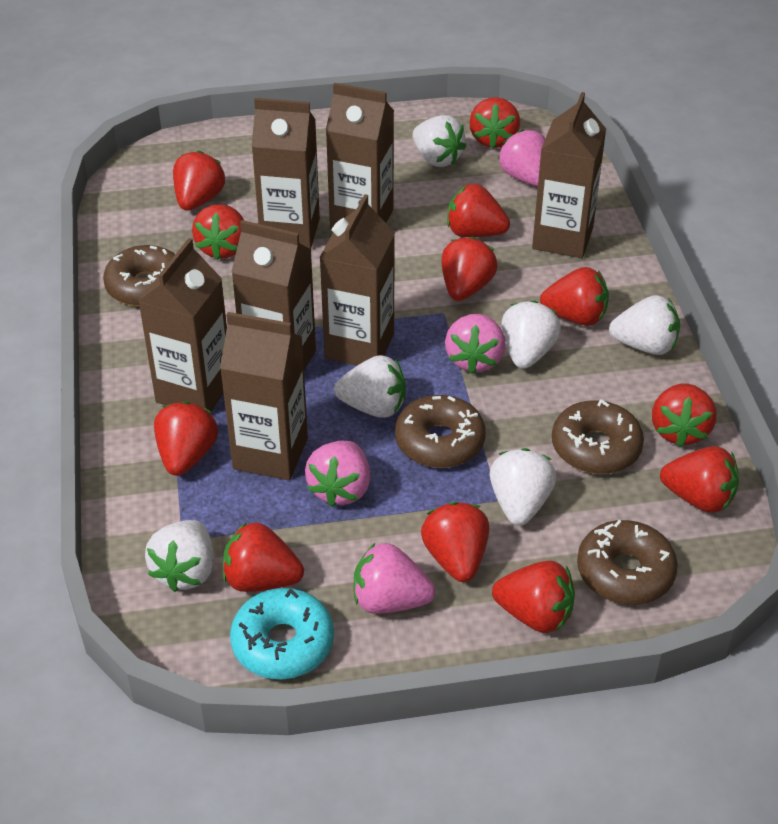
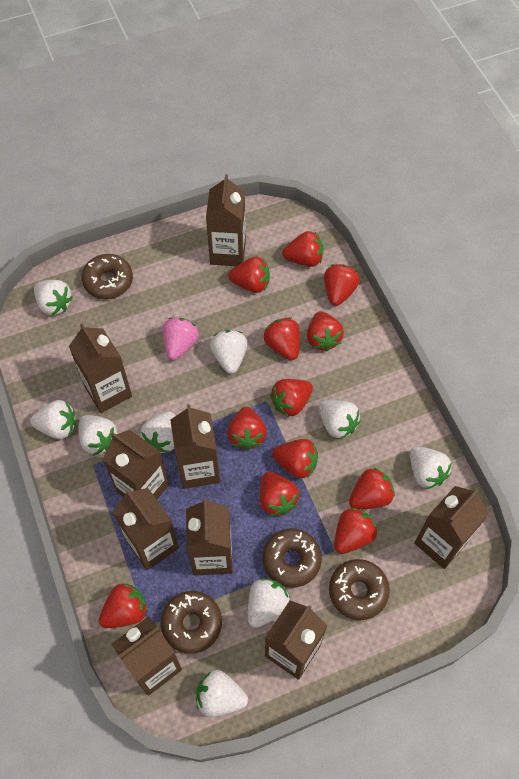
brown carton: 7 -> 9
pink strawberry: 4 -> 1
turquoise donut: 1 -> 0
white strawberry: 6 -> 9

